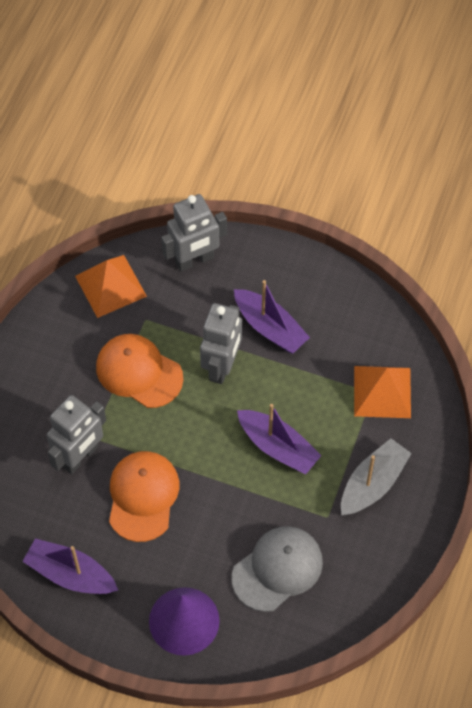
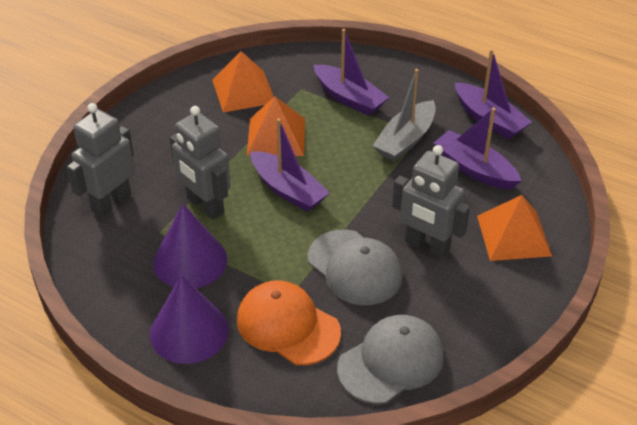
grey cap: 1 -> 2
orange cap: 2 -> 1
orange pyramid: 2 -> 3
purple boat: 3 -> 4
purple cone: 1 -> 2

